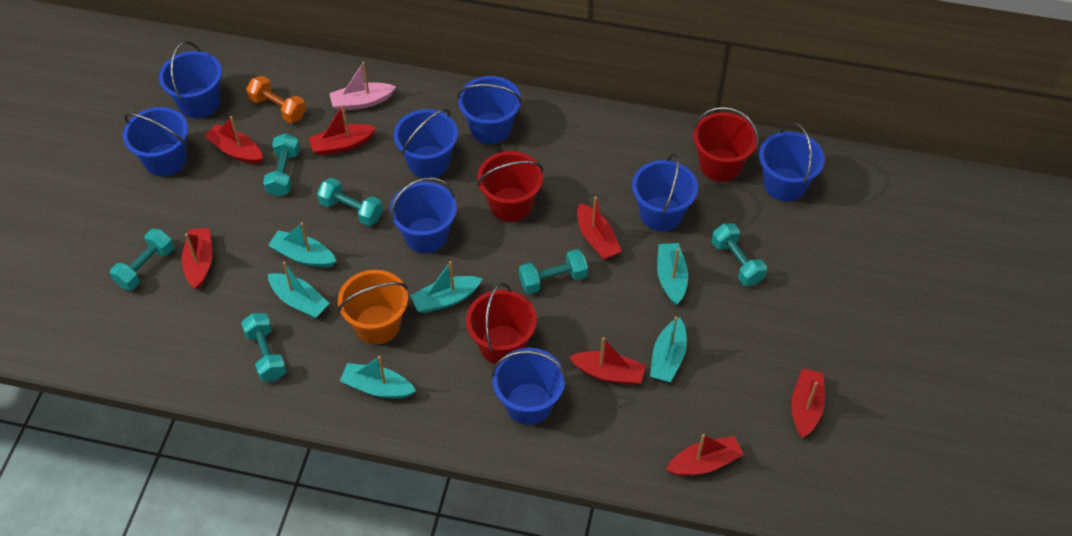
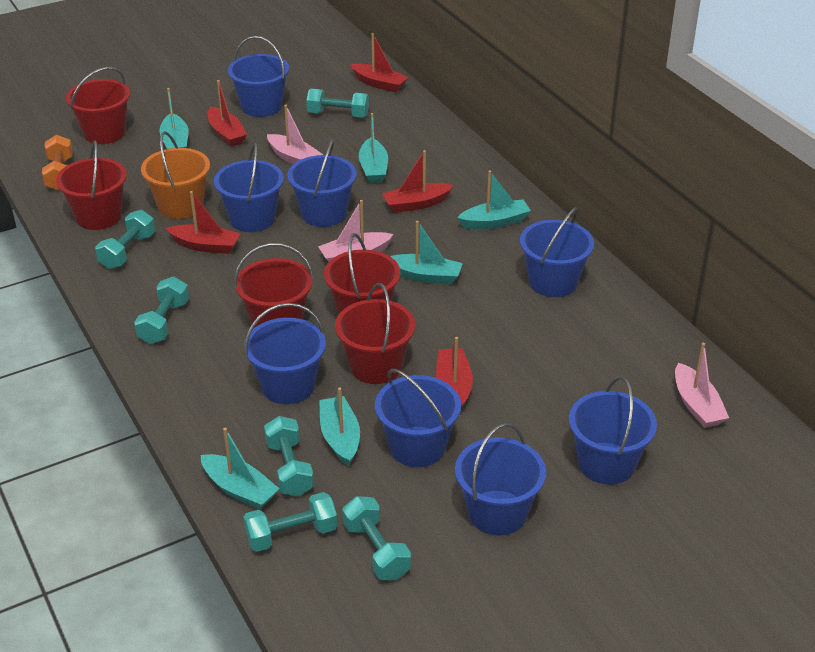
pink boat: 1 -> 3
red boat: 7 -> 5
red bucket: 3 -> 5

